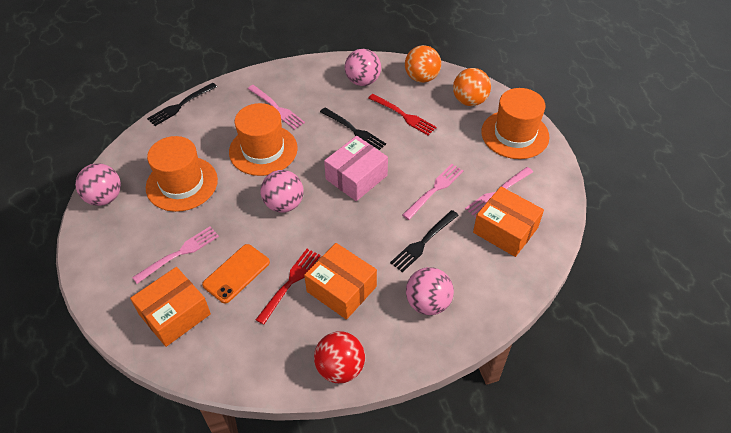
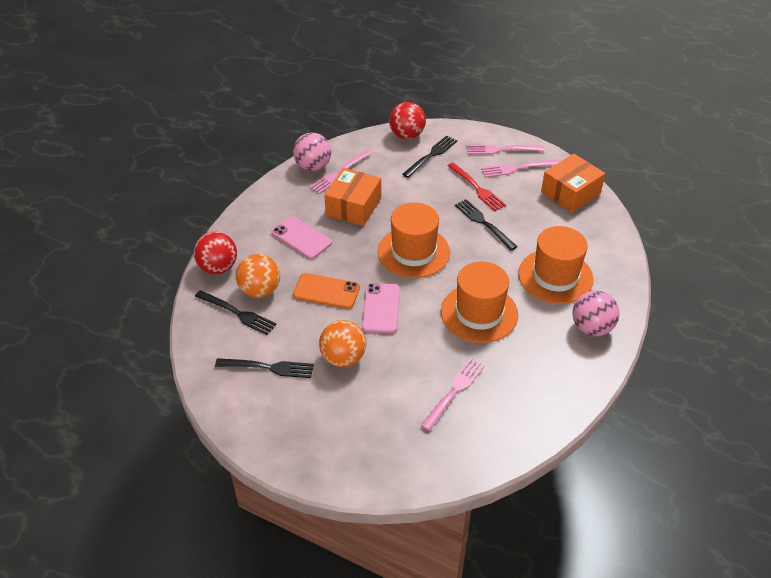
black fork: 3 -> 4
orange box: 3 -> 2
pink ball: 4 -> 2
pink box: 1 -> 0
pink phone: 0 -> 2
red ball: 1 -> 2
red fork: 2 -> 1

